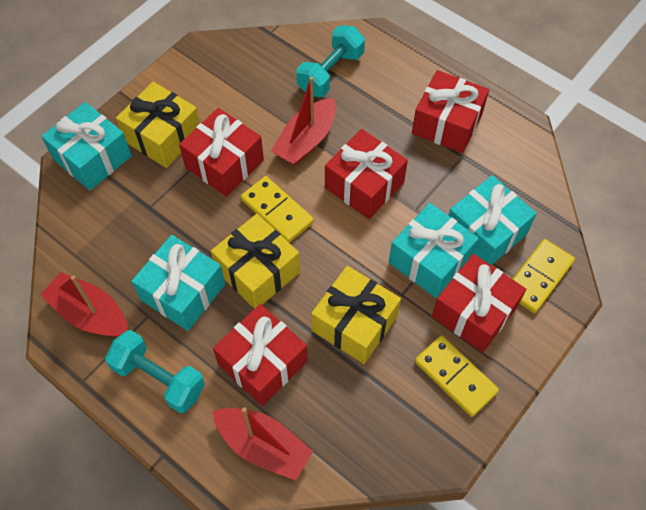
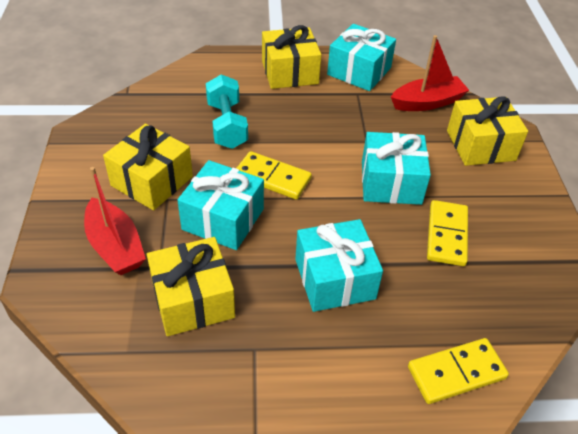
red boat: 3 -> 2
red gift: 5 -> 0
turquoise dumbbell: 2 -> 1
yellow gift: 3 -> 4

